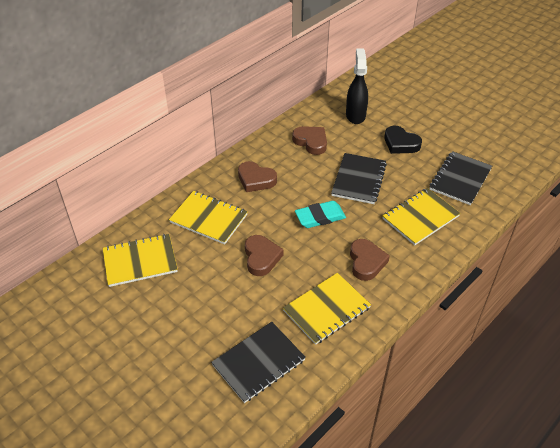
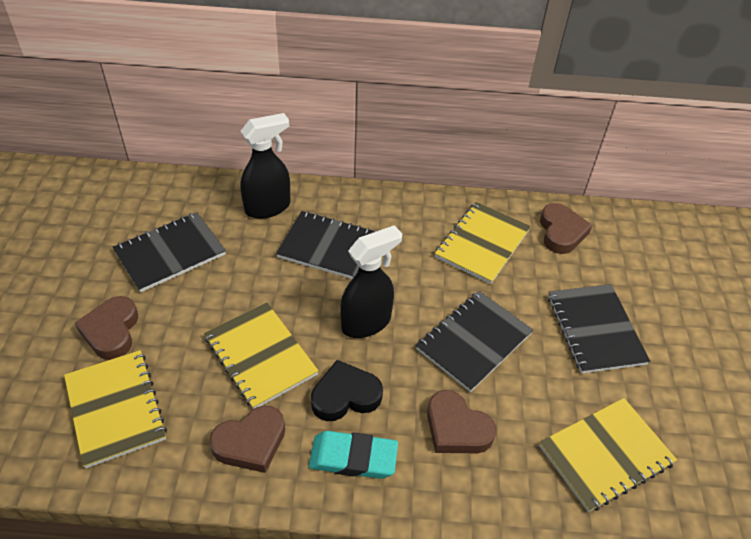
black notebook: 3 -> 4
black spray bottle: 1 -> 2

